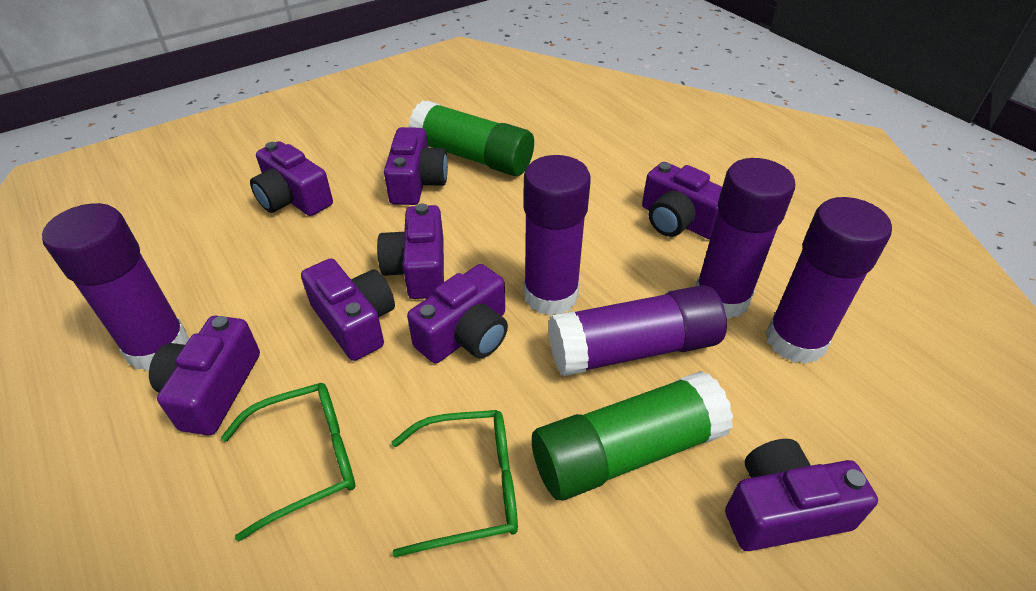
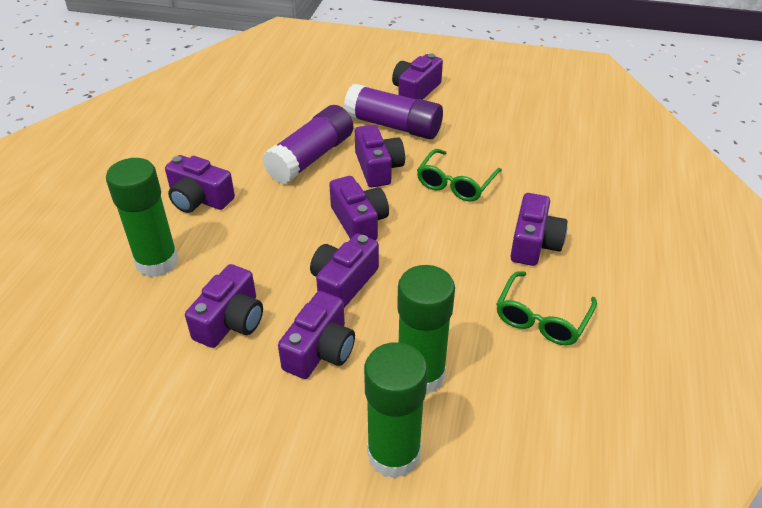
green glue stick: 2 -> 3
purple glue stick: 5 -> 2

